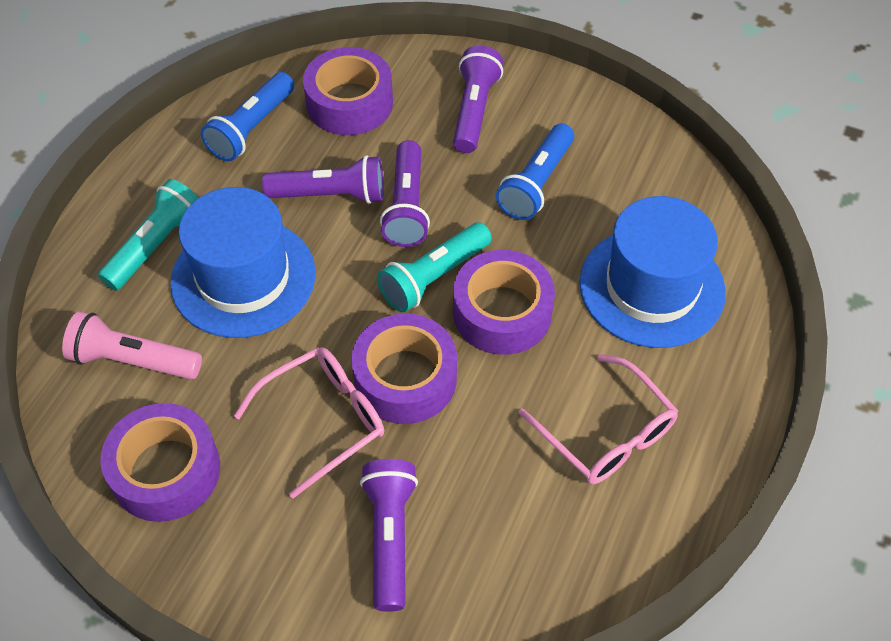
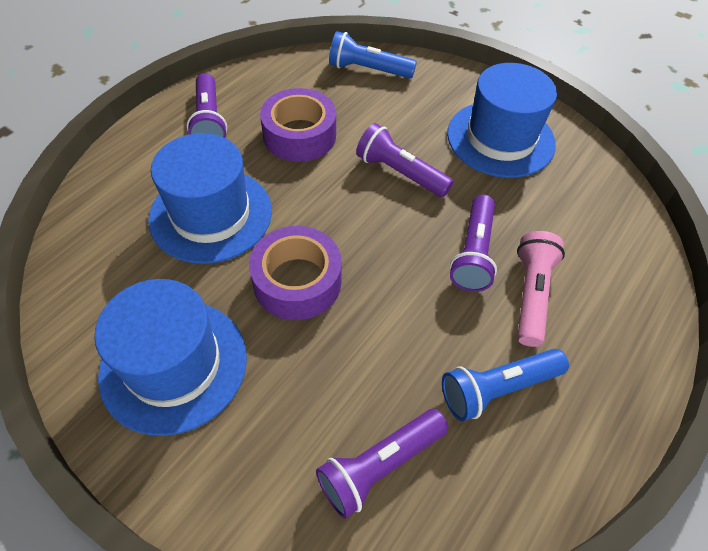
blue hat: 2 -> 3
pink glasses: 2 -> 0
purple tape: 4 -> 2
turquoise flashlight: 2 -> 0

